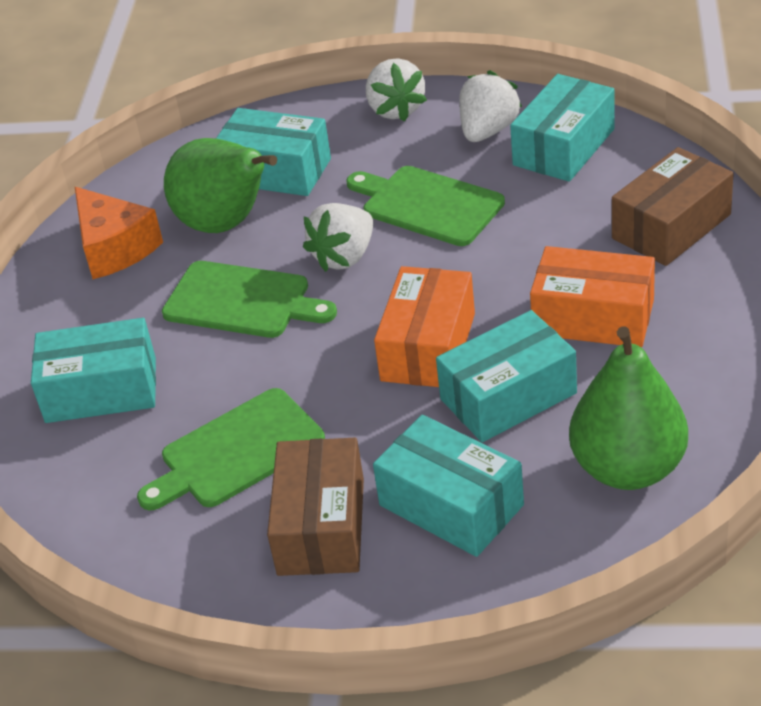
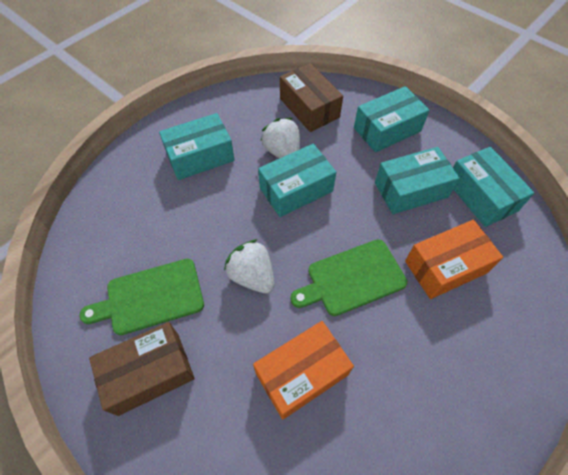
green cutting board: 3 -> 2
green pear: 2 -> 0
orange cheese: 1 -> 0
white strawberry: 3 -> 2

